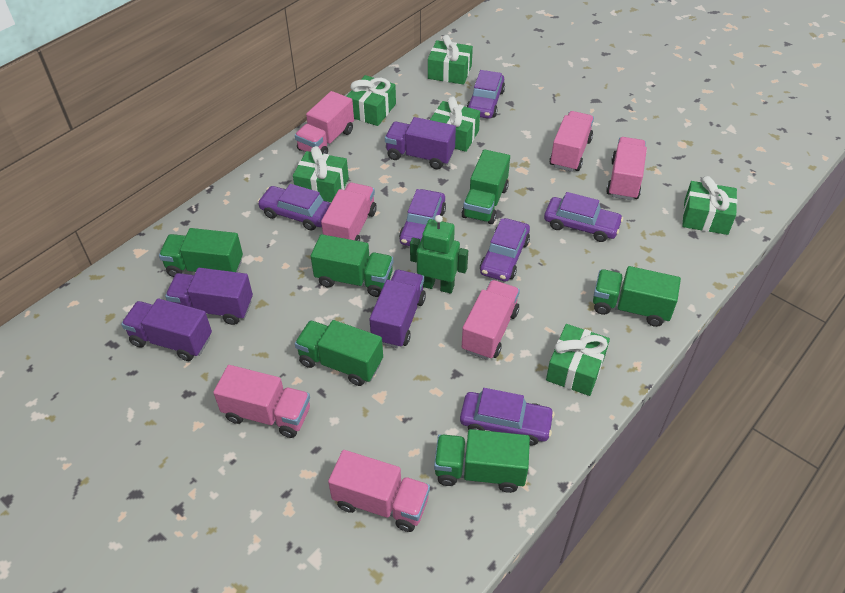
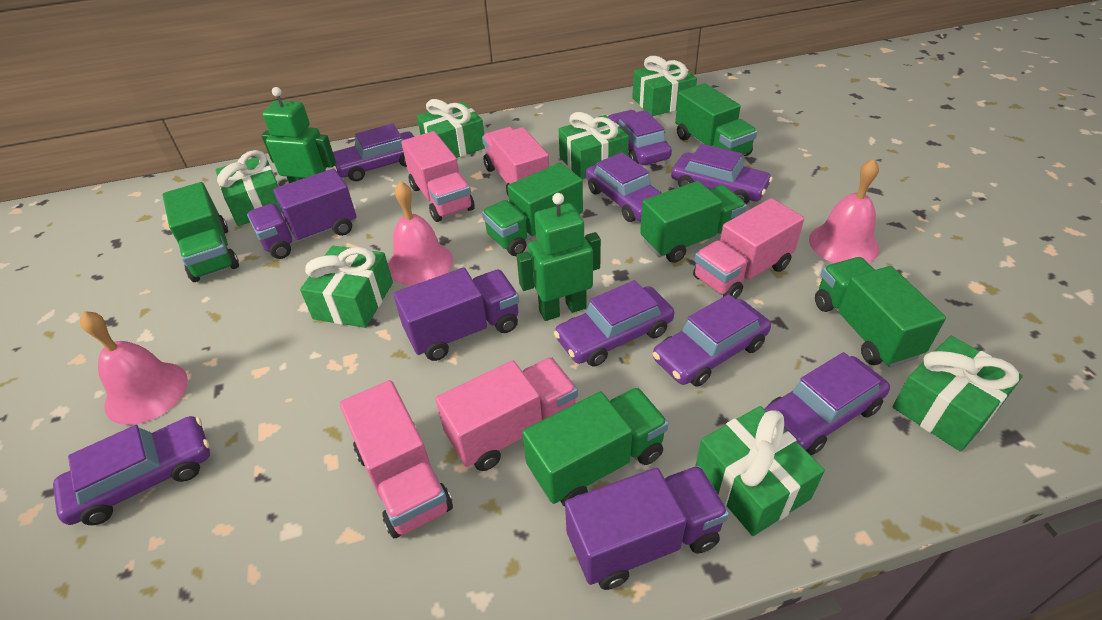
green gift: 6 -> 7
green robot: 1 -> 2
pink bell: 0 -> 3
pink truck: 7 -> 5
purple car: 6 -> 8
purple truck: 4 -> 3

